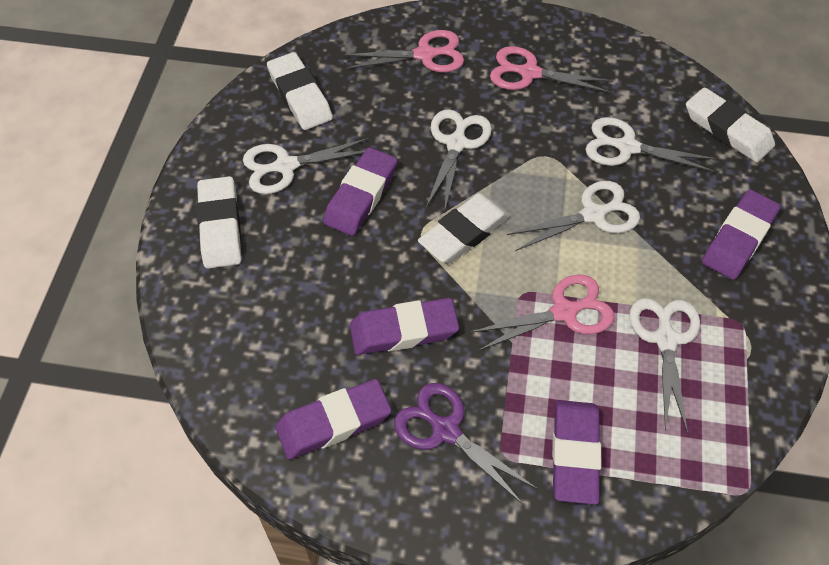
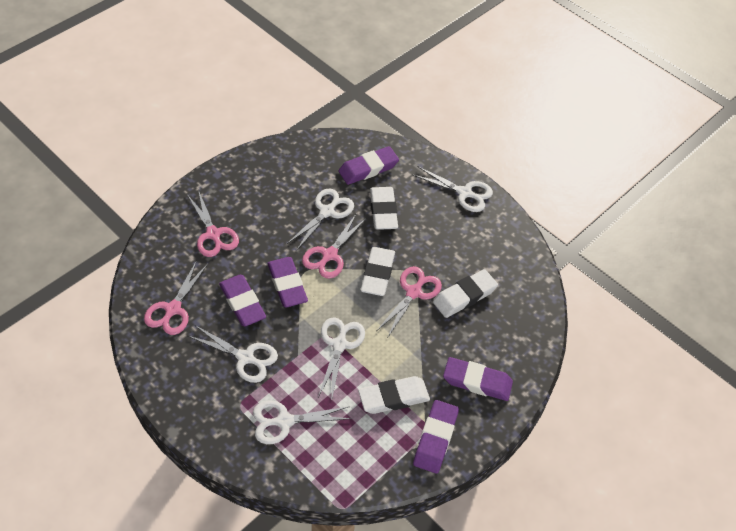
pink scissors: 3 -> 4
purple scissors: 1 -> 0

